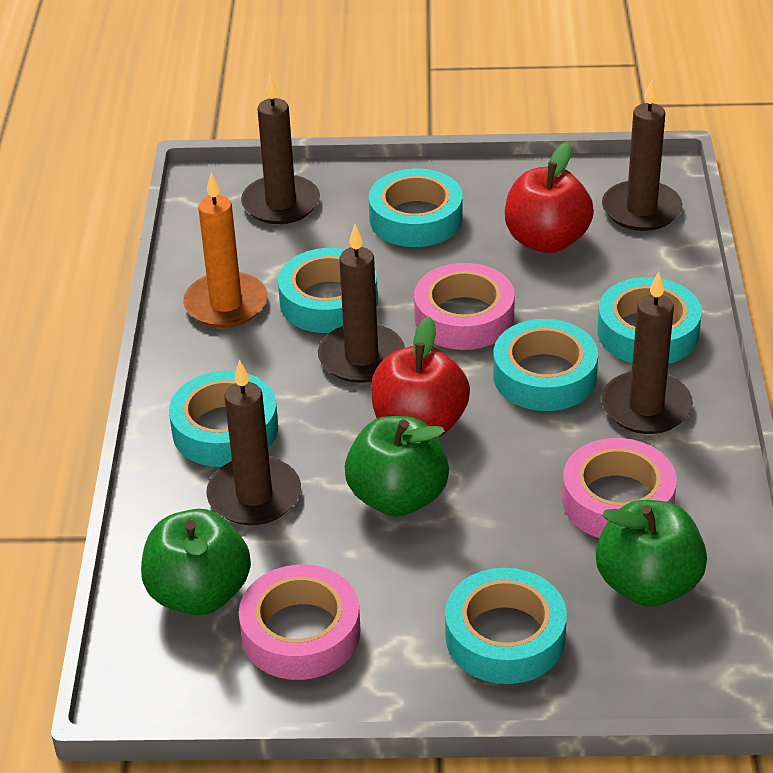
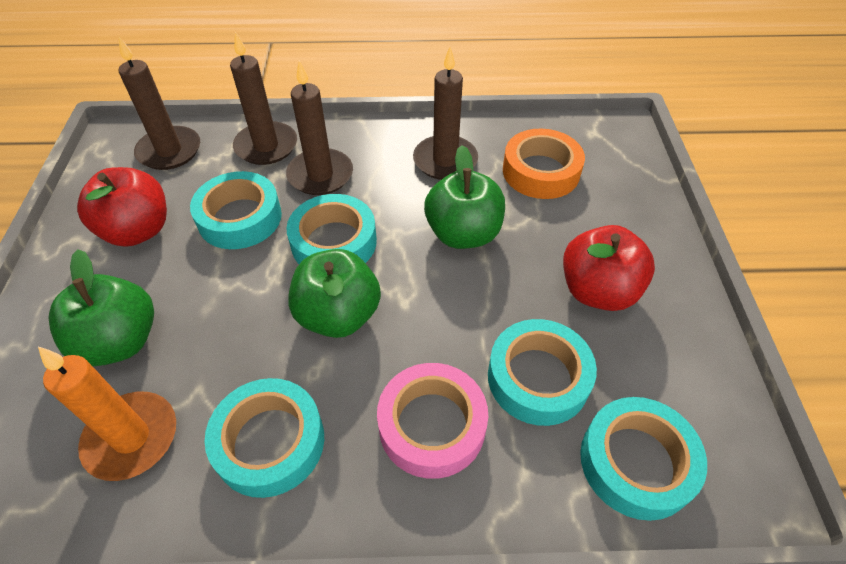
brown candle: 5 -> 4
orange tape: 0 -> 1
pink tape: 3 -> 1
turquoise tape: 6 -> 5

